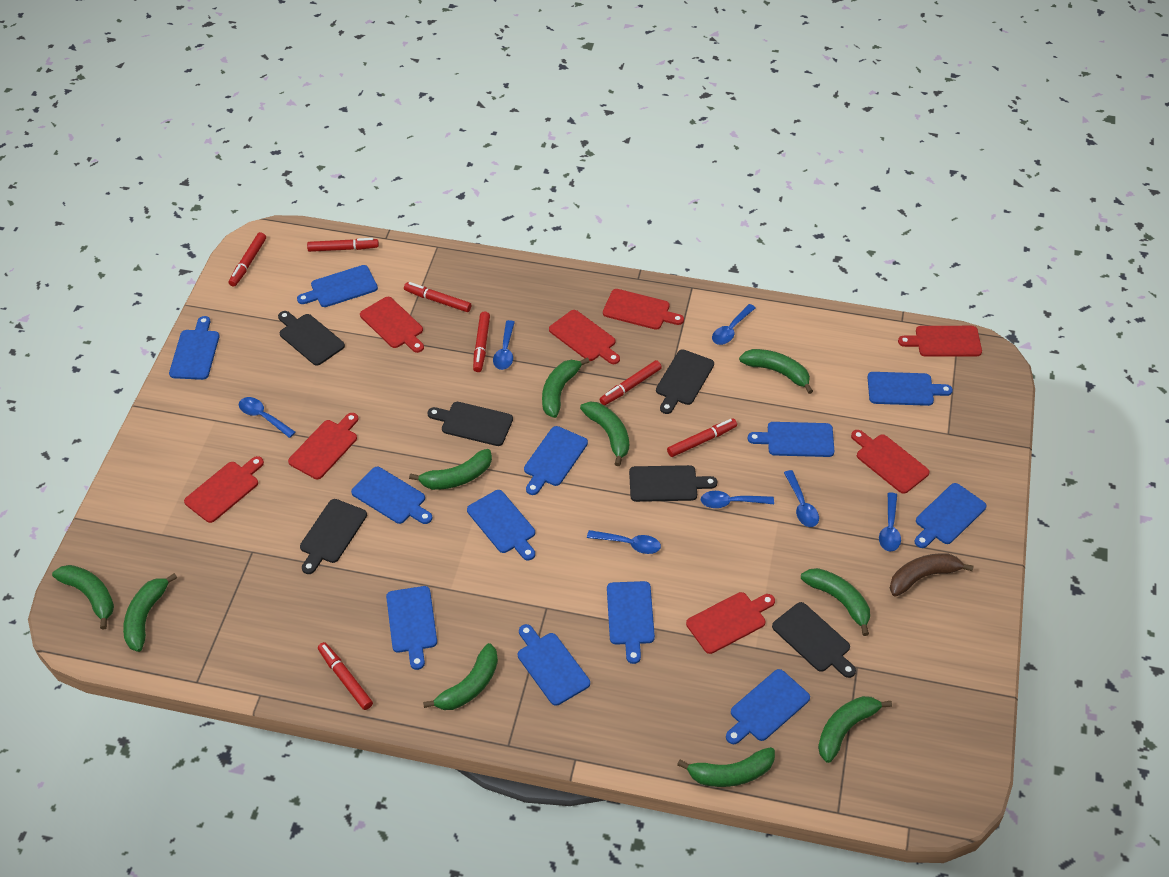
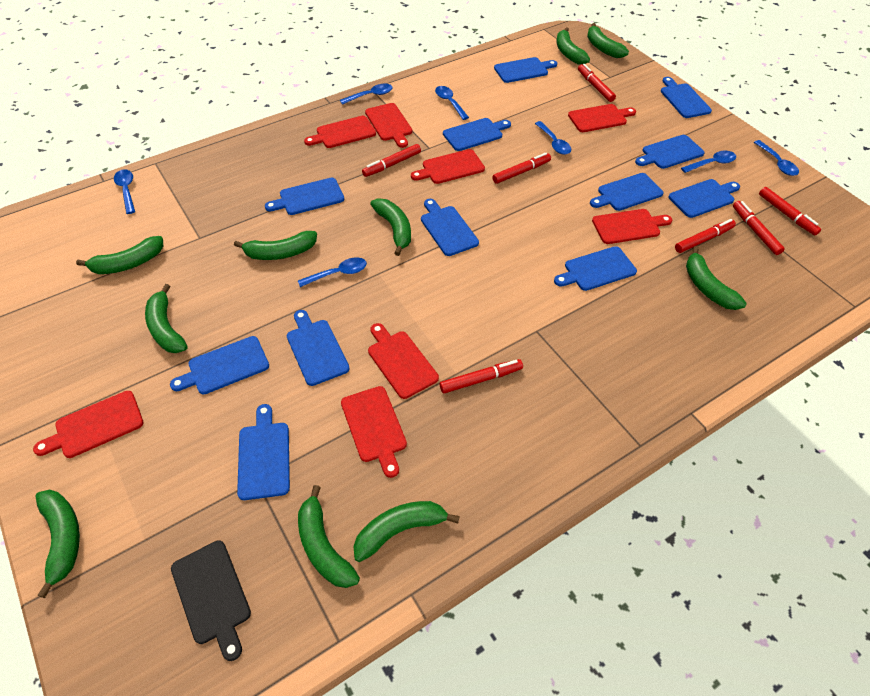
black cutting board: 6 -> 1
brown banana: 1 -> 0

